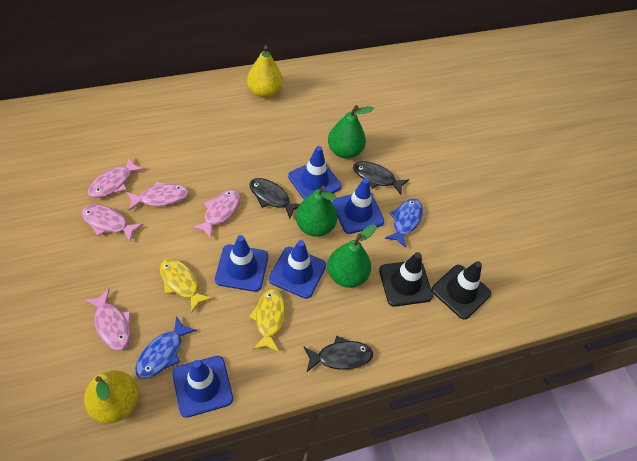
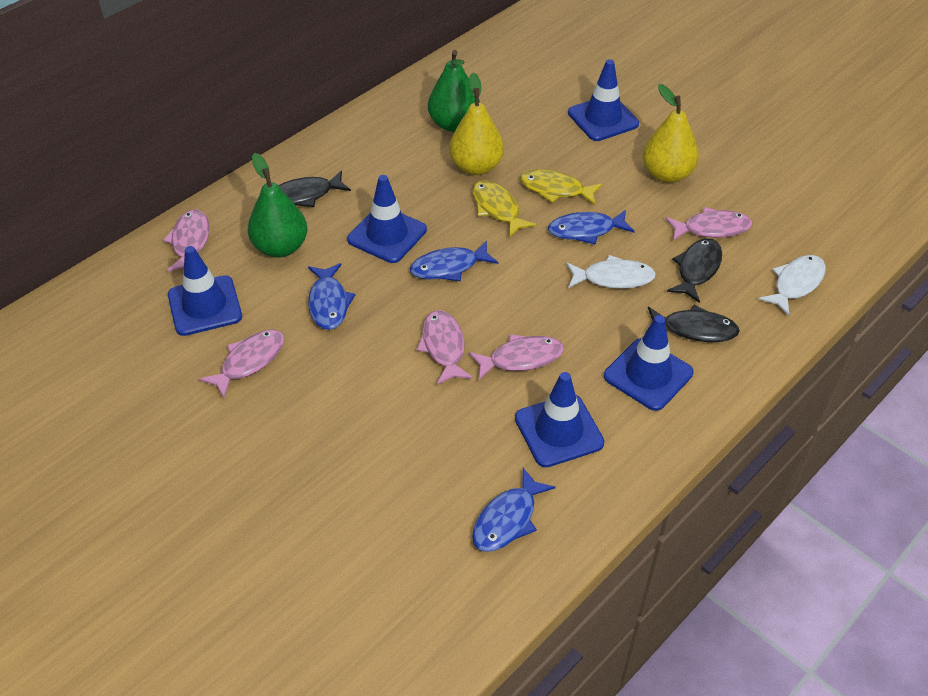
black traffic cone: 2 -> 0
blue fish: 2 -> 4
green pear: 3 -> 2
white fish: 0 -> 2

